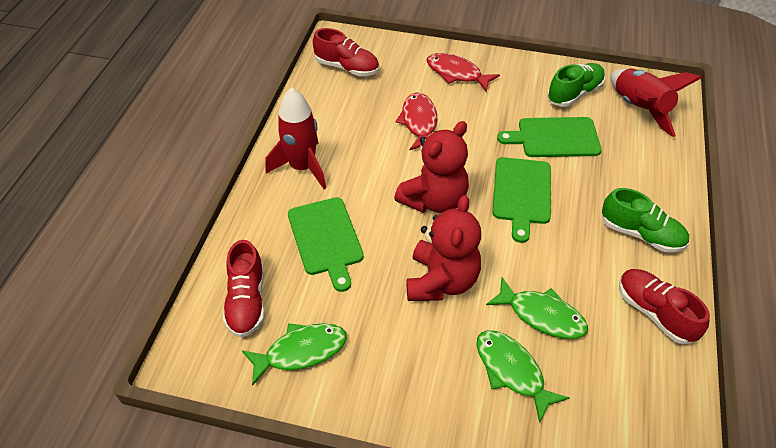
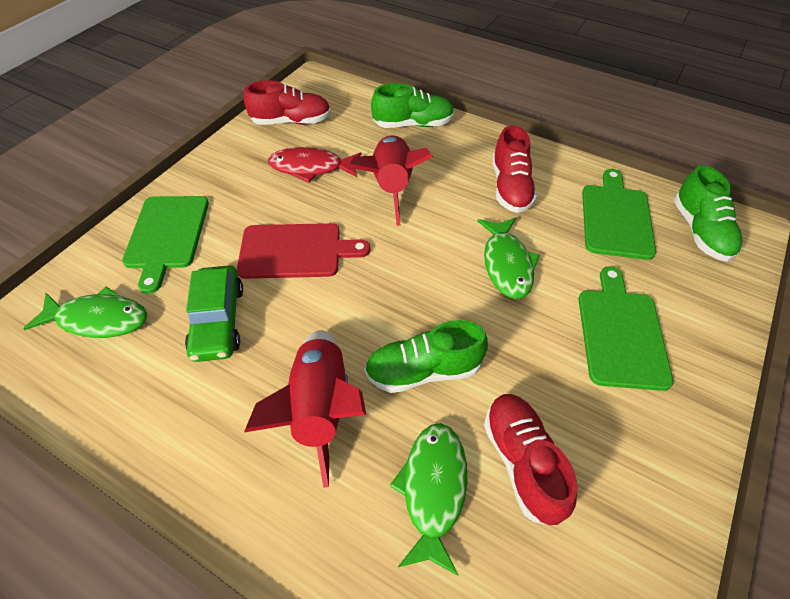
green car: 0 -> 1
green shoe: 2 -> 3
red cutting board: 0 -> 1
red fish: 2 -> 1
red teddy bear: 2 -> 0

